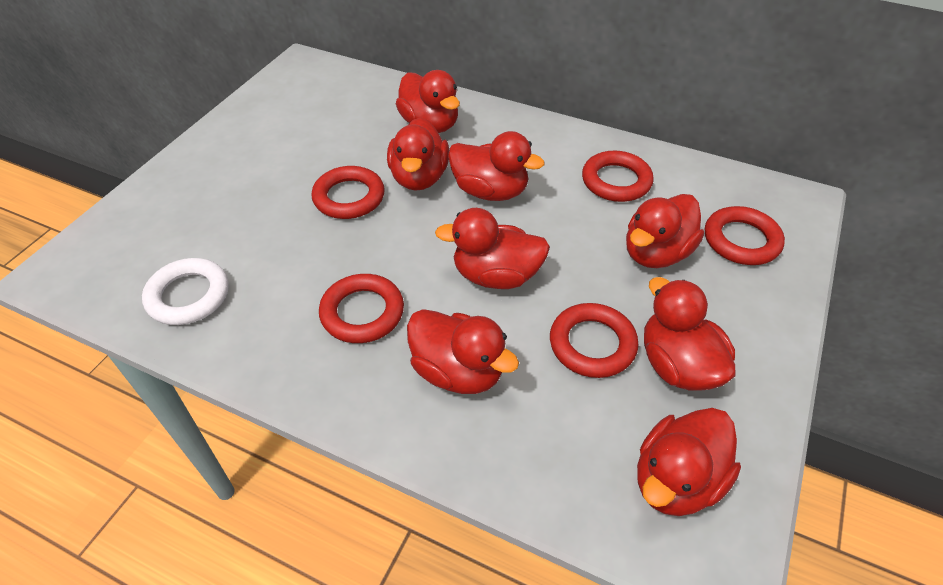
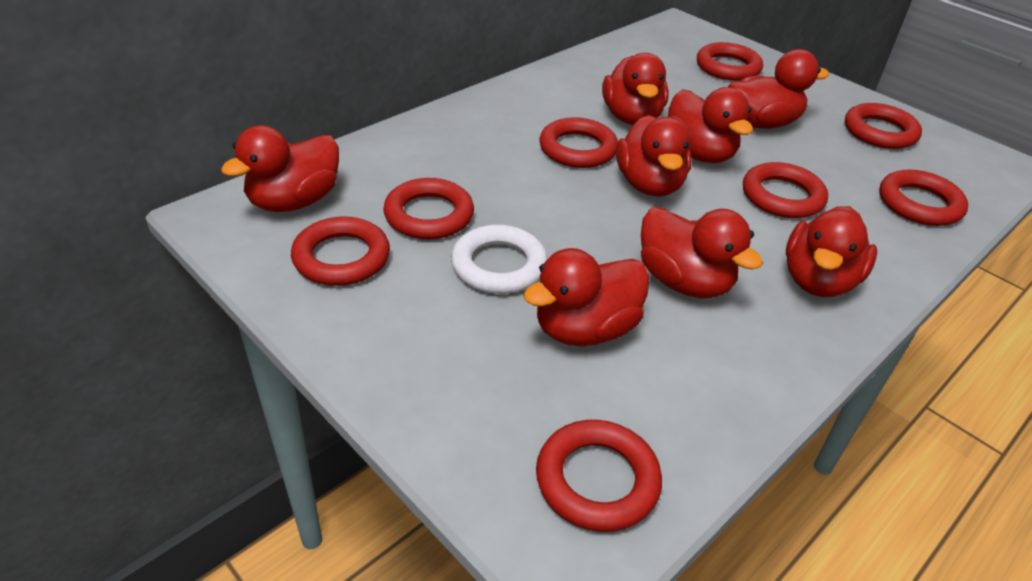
red ring: 5 -> 8

